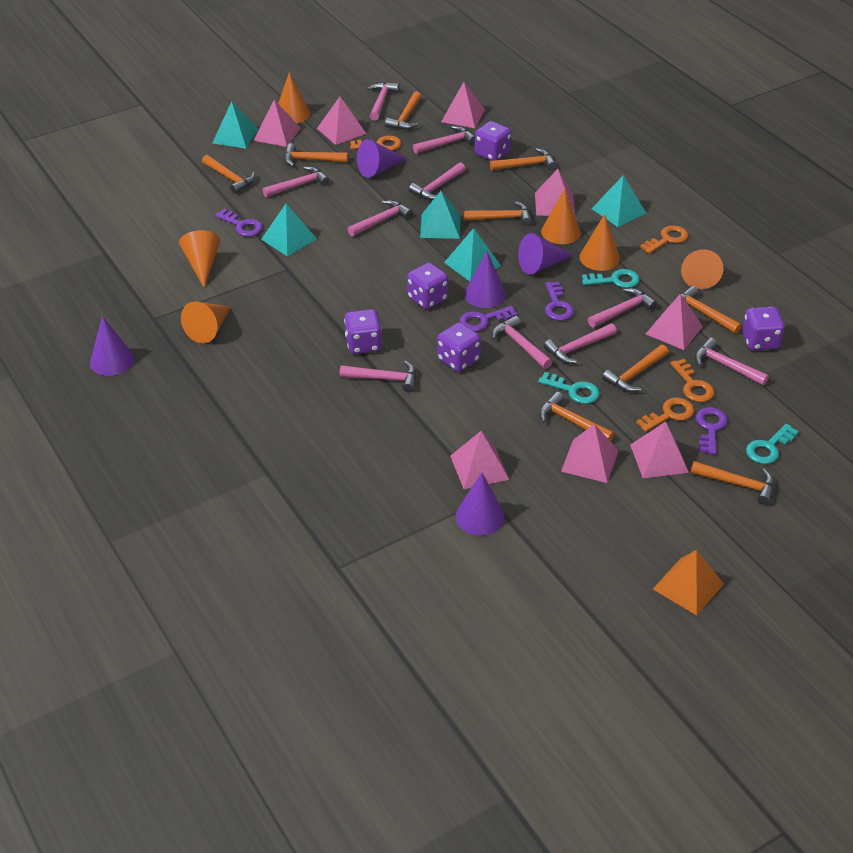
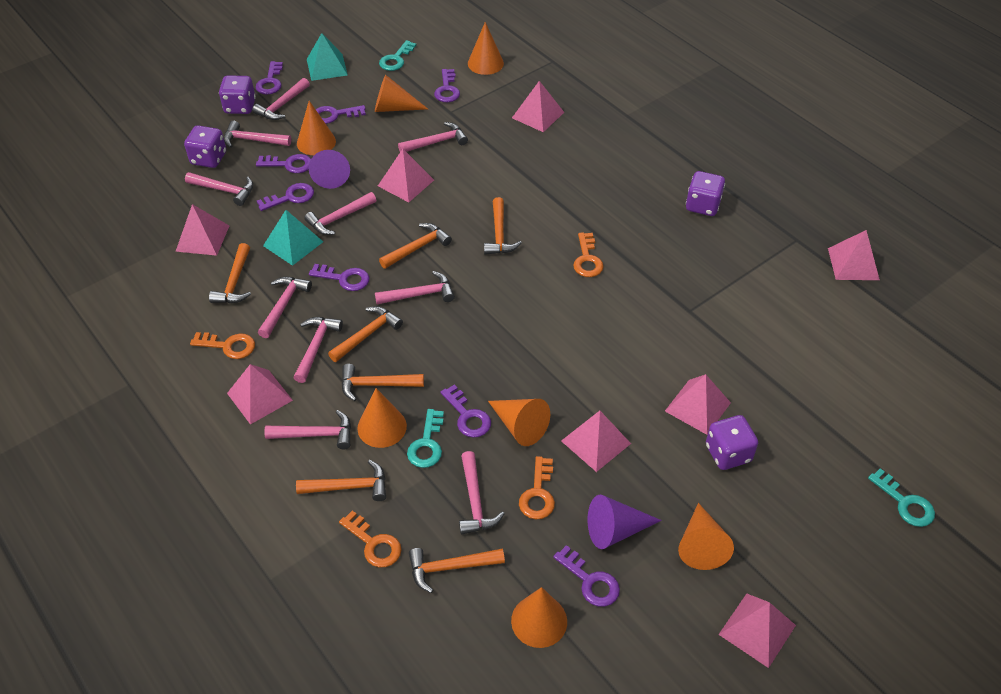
orange cone: 6 -> 7
orange hammer: 9 -> 7
orange pyramid: 1 -> 0
purple cone: 5 -> 2
purple dice: 5 -> 4
purple key: 4 -> 8
turquoise pyramid: 5 -> 2

